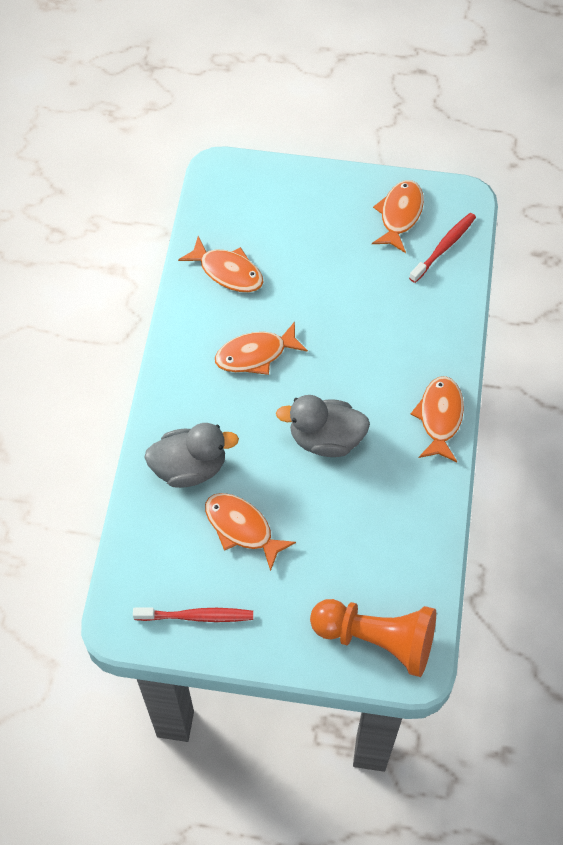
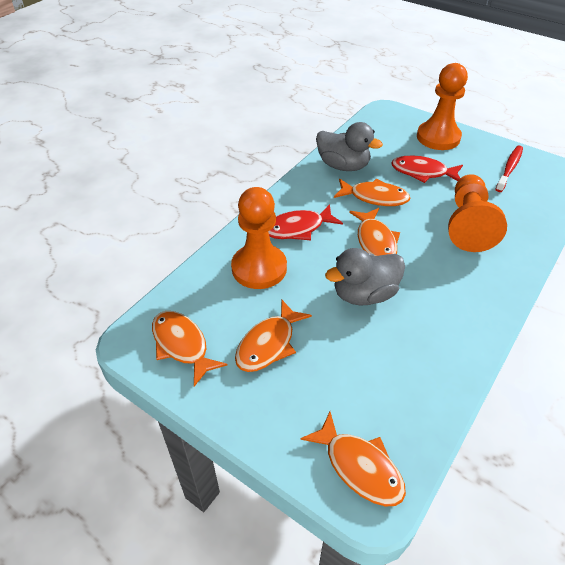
orange pawn: 1 -> 3
red fish: 0 -> 2
red toothbrush: 2 -> 1

